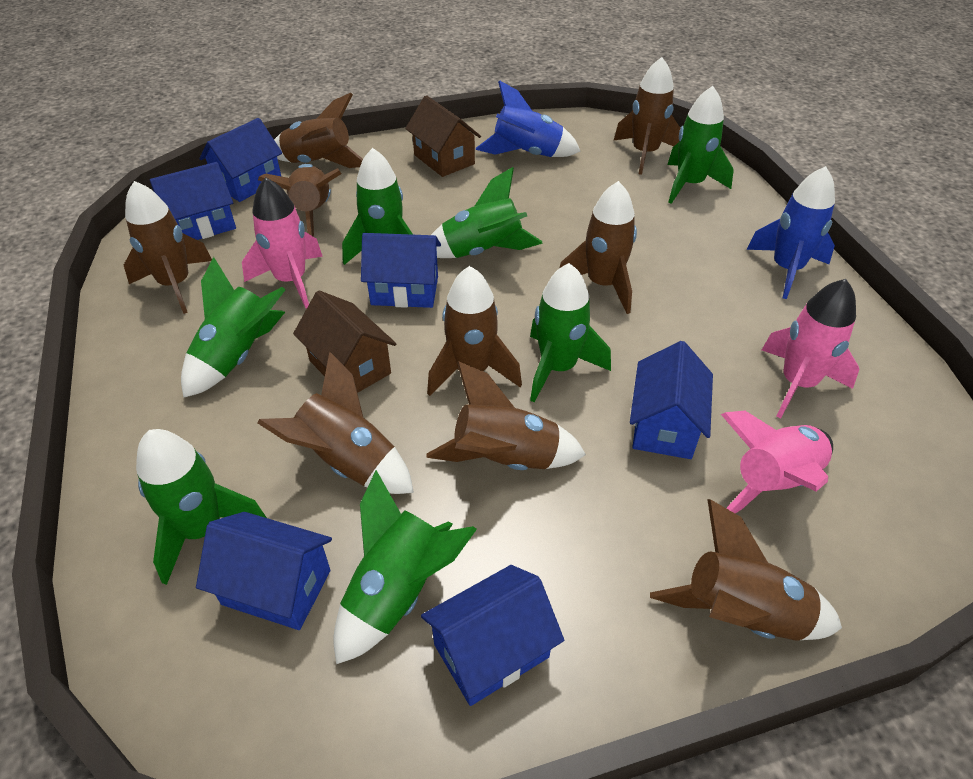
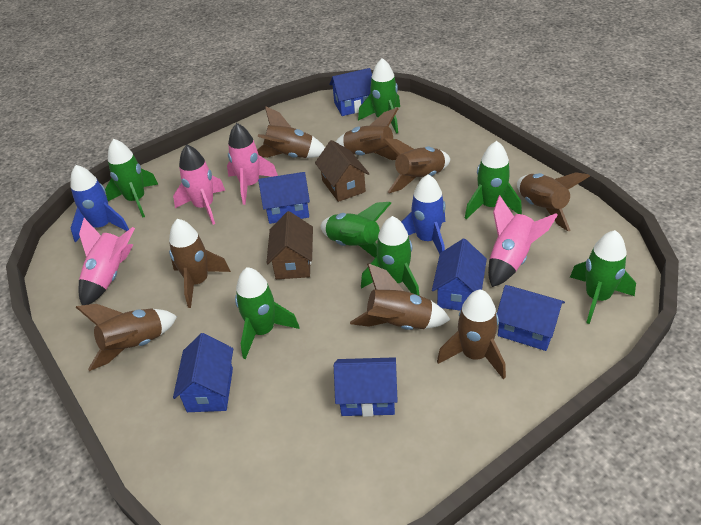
brown rocket: 9 -> 8
pink rocket: 3 -> 4

